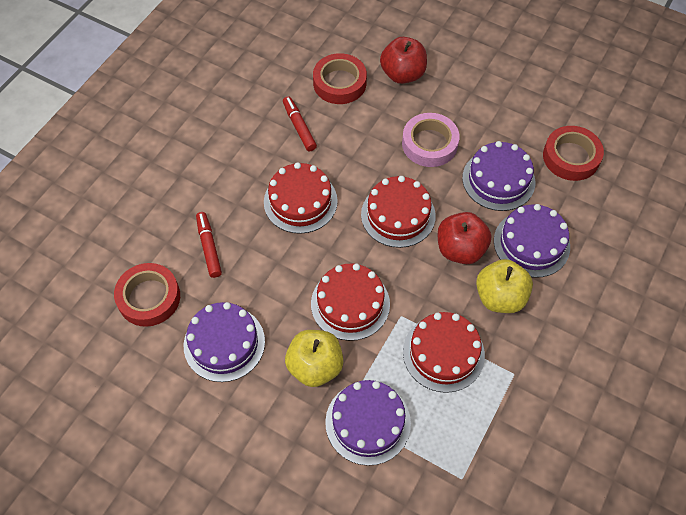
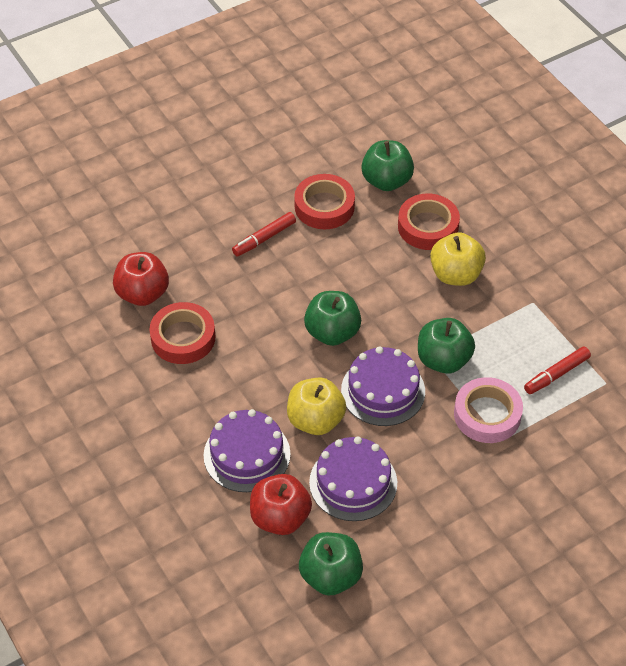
green apple: 0 -> 4
purple cake: 4 -> 3
red cake: 4 -> 0

